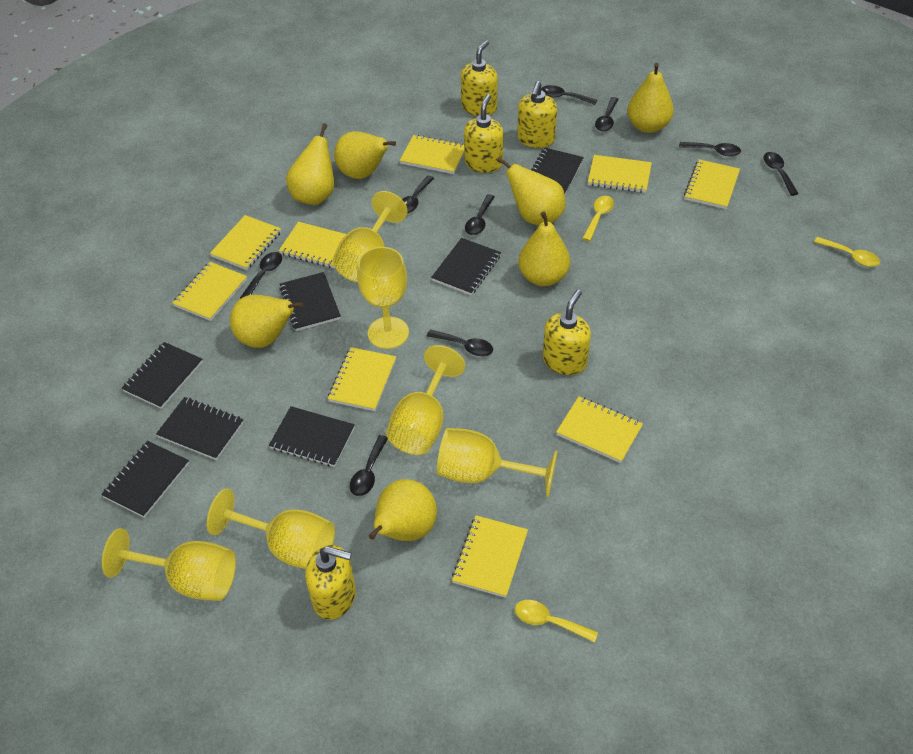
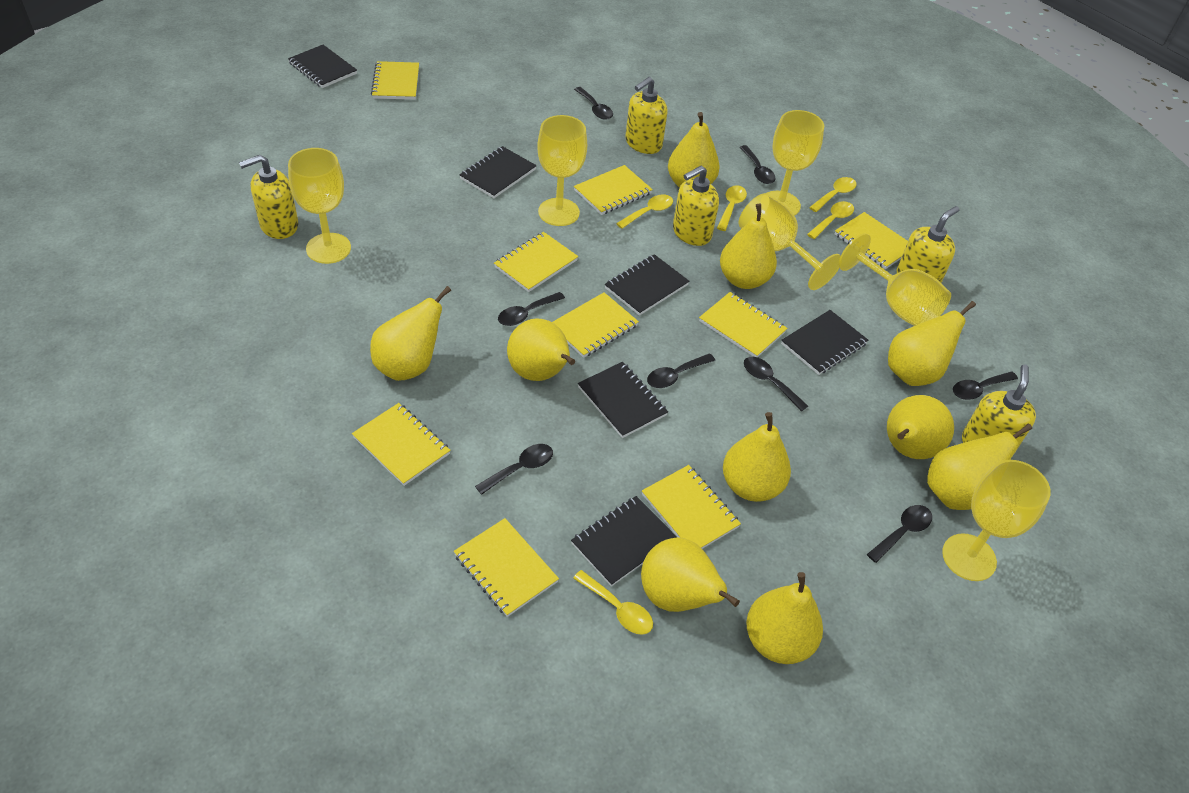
black notebook: 7 -> 6
black spoon: 9 -> 8
yellow pear: 7 -> 10
yellow spoon: 3 -> 5

